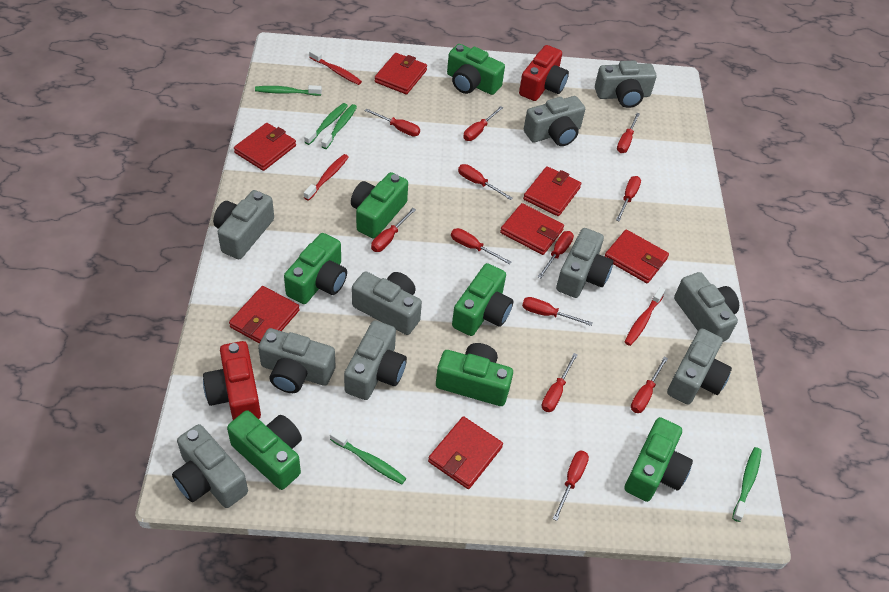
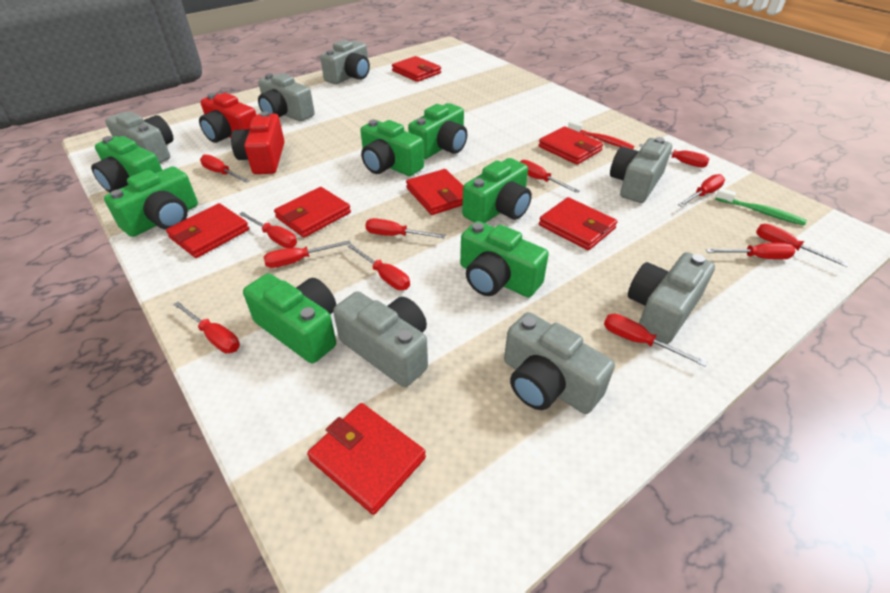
green toothbrush: 5 -> 1
grey camera: 10 -> 7
red toothbrush: 3 -> 1

